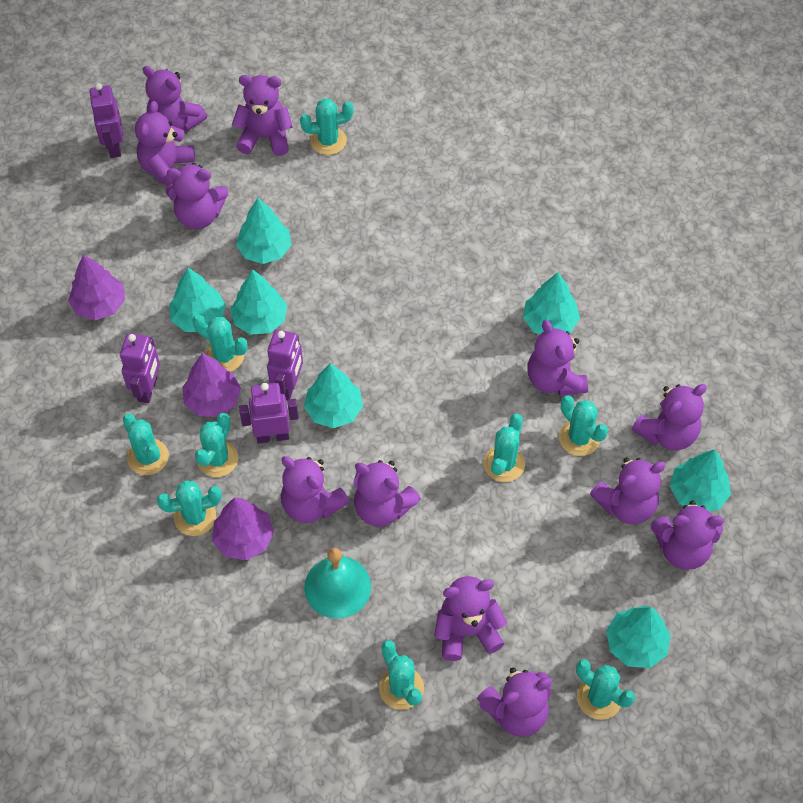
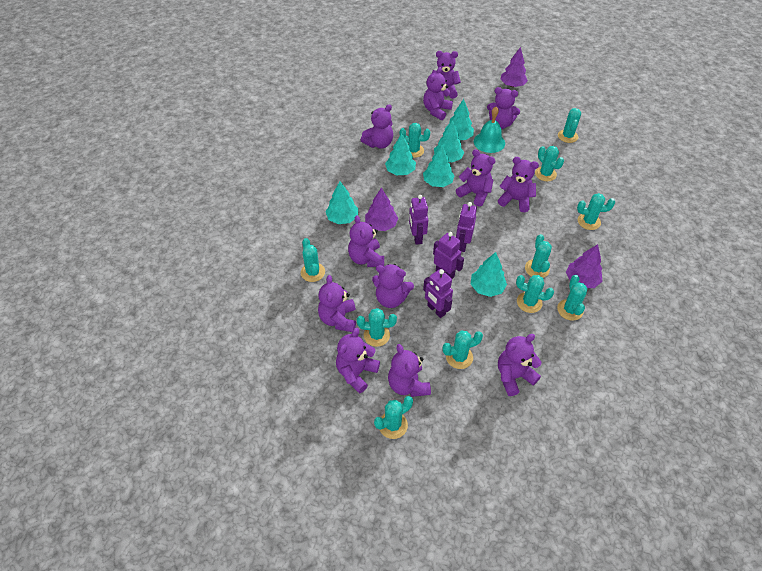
turquoise cactus: 9 -> 11
turquoise tree: 7 -> 6

